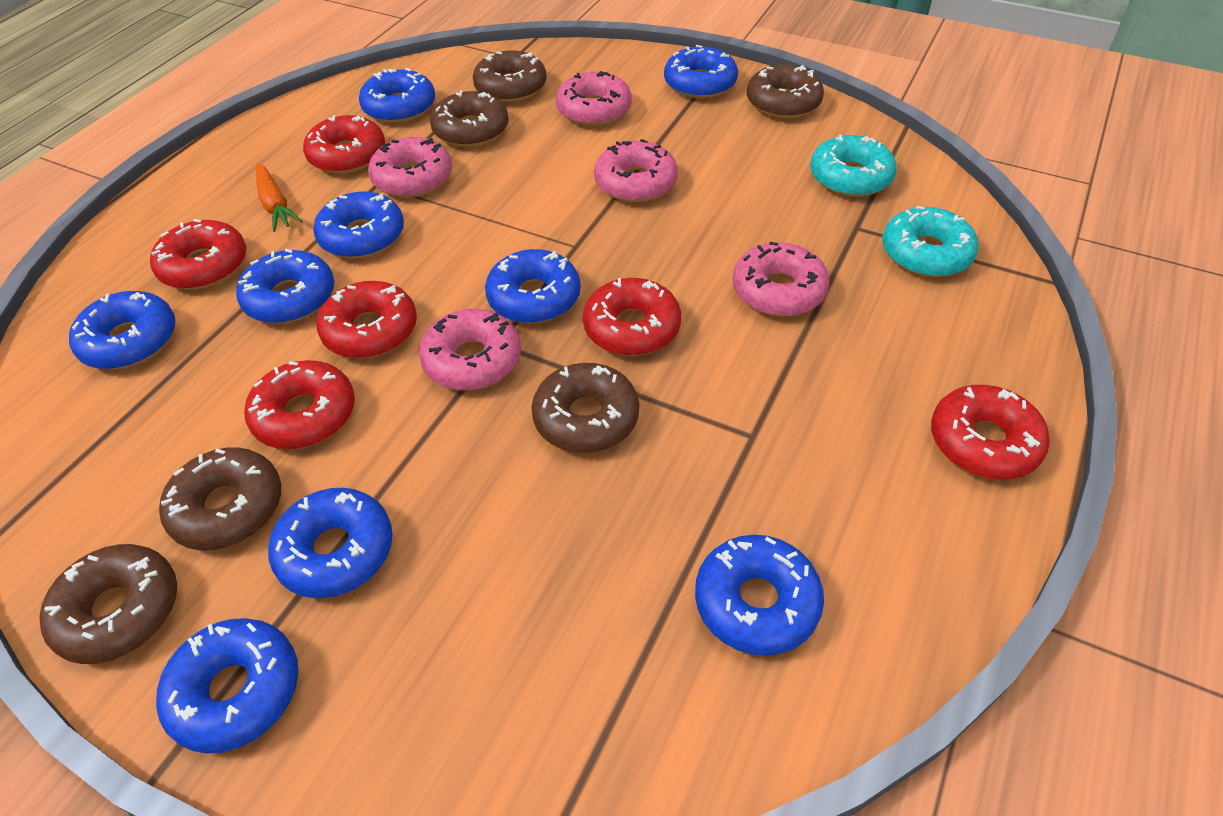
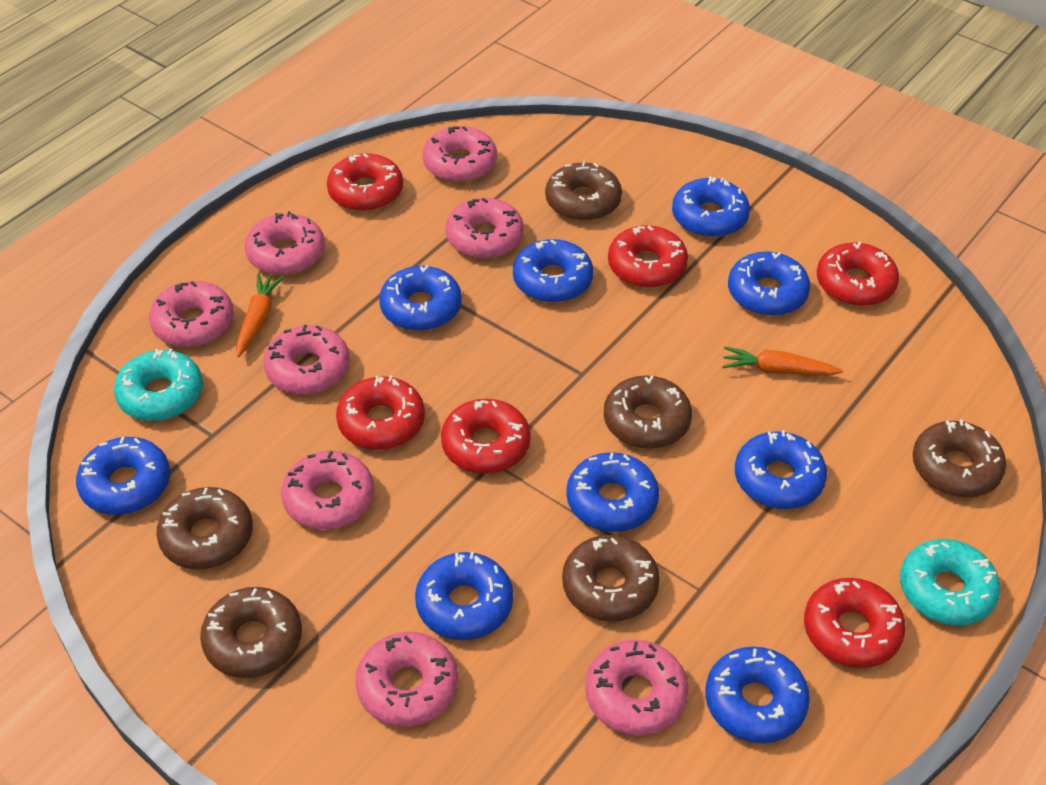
orange carrot: 1 -> 2
pink donut: 5 -> 8

